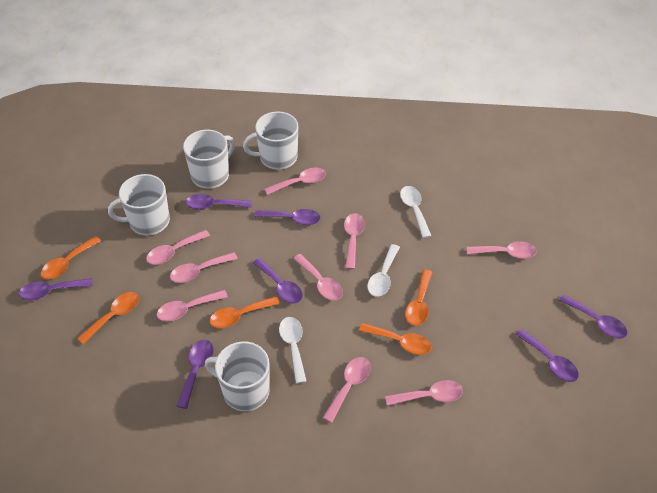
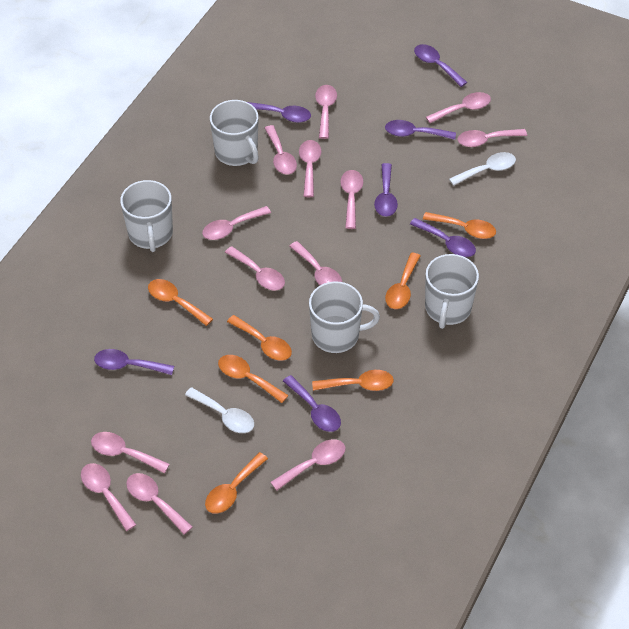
orange spoon: 5 -> 7
pink spoon: 9 -> 13
white spoon: 3 -> 2

